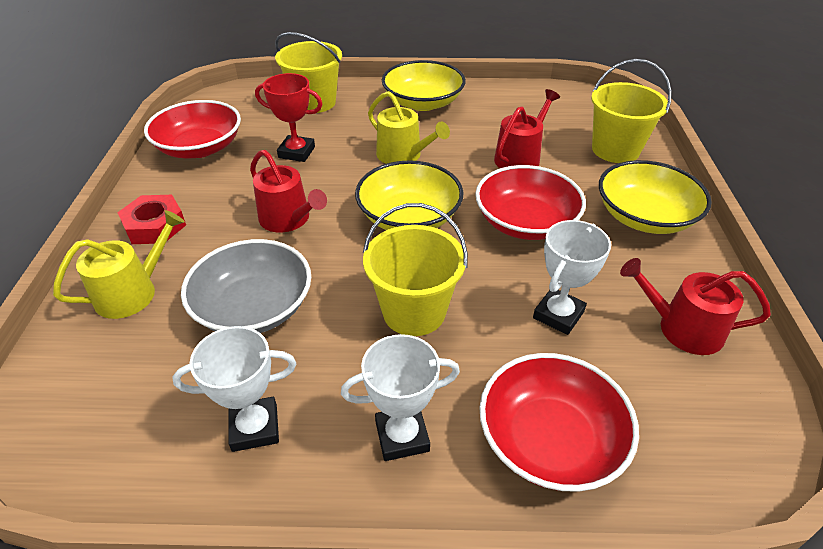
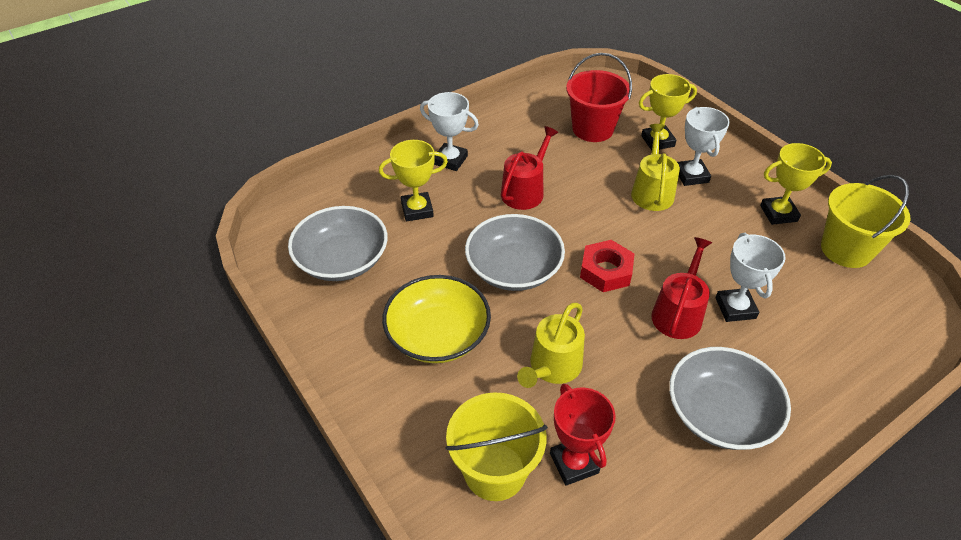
grey bowl: 1 -> 3
red bowl: 3 -> 0
red bucket: 0 -> 1
red watering can: 3 -> 2
yellow bowl: 3 -> 1
yellow bucket: 3 -> 2
yellow trophy: 0 -> 3

